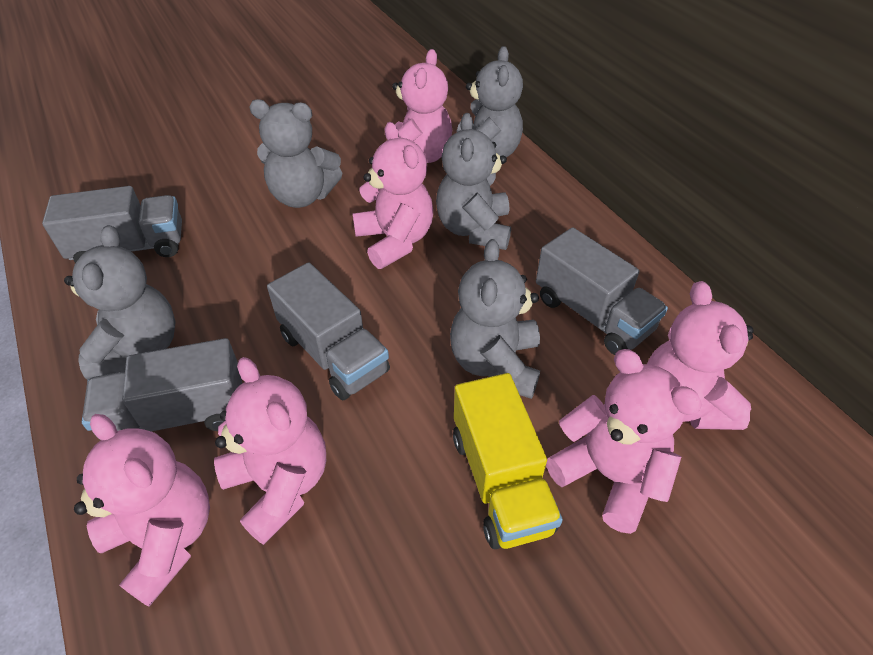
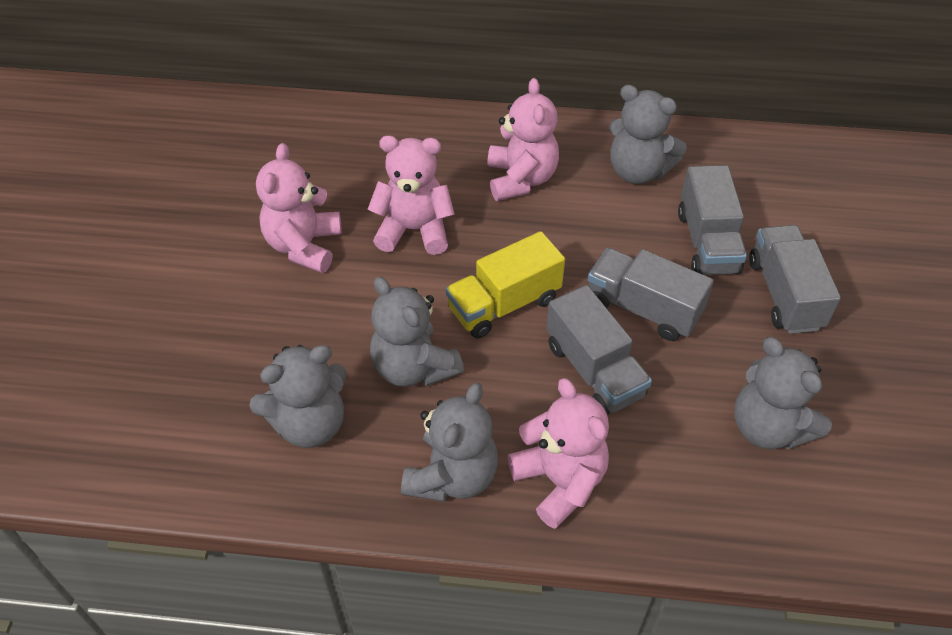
pink teddy bear: 6 -> 4

